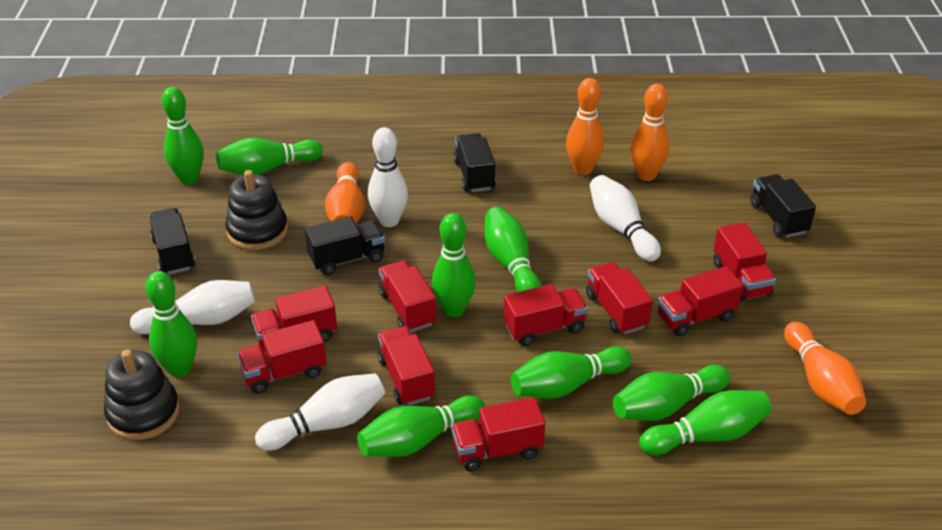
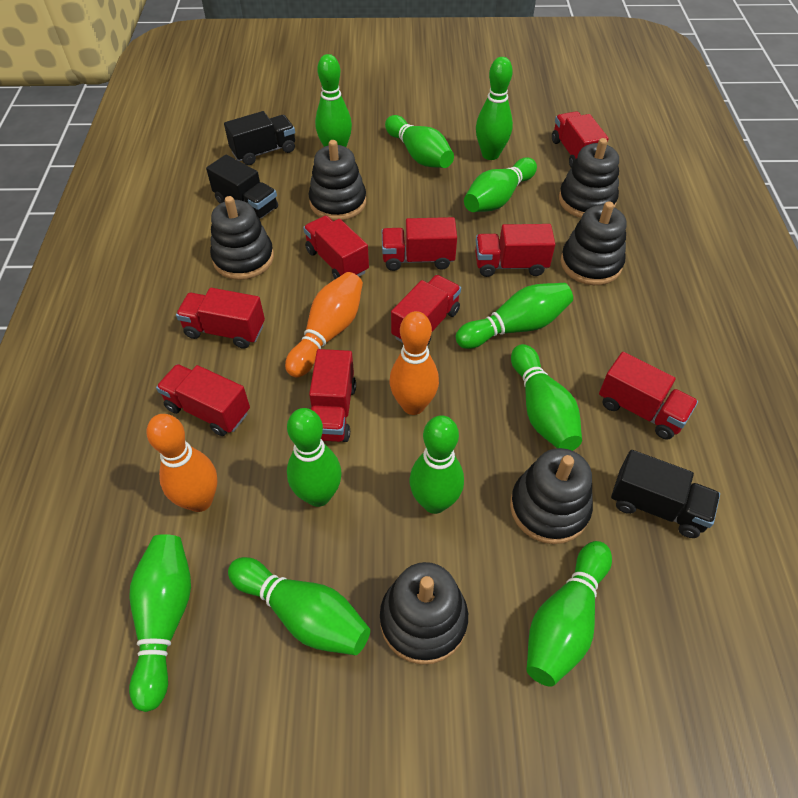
black stacking toy: 2 -> 6
black truck: 4 -> 3
green bowling pin: 9 -> 11
orange bowling pin: 4 -> 3
white bowling pin: 4 -> 0

